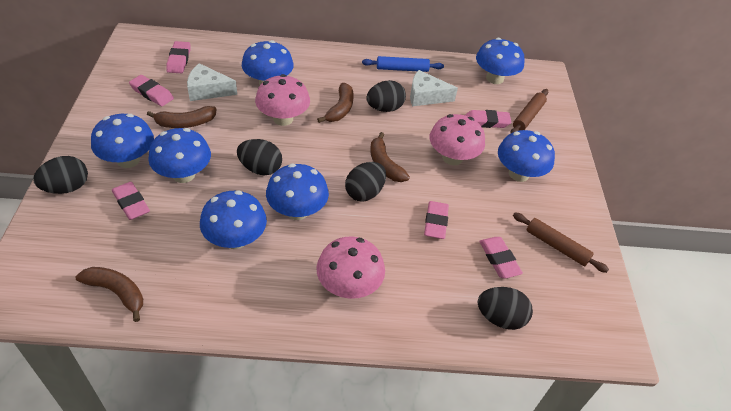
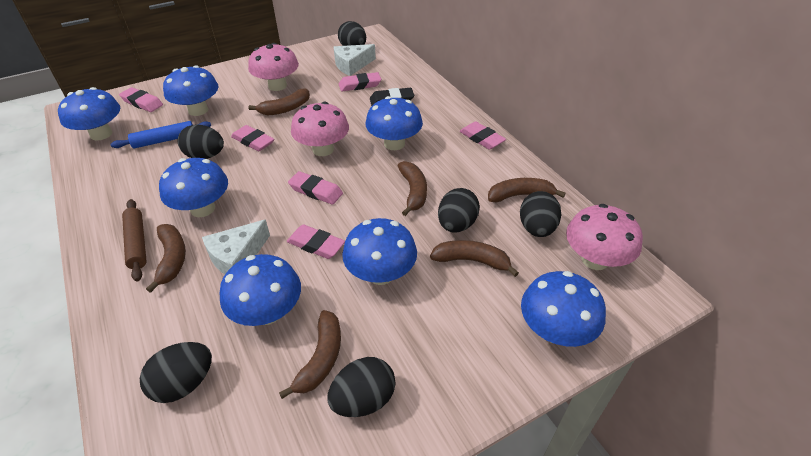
black egg: 5 -> 6
black eraser: 0 -> 1
brown banana: 4 -> 6
brown rolling pin: 2 -> 1

